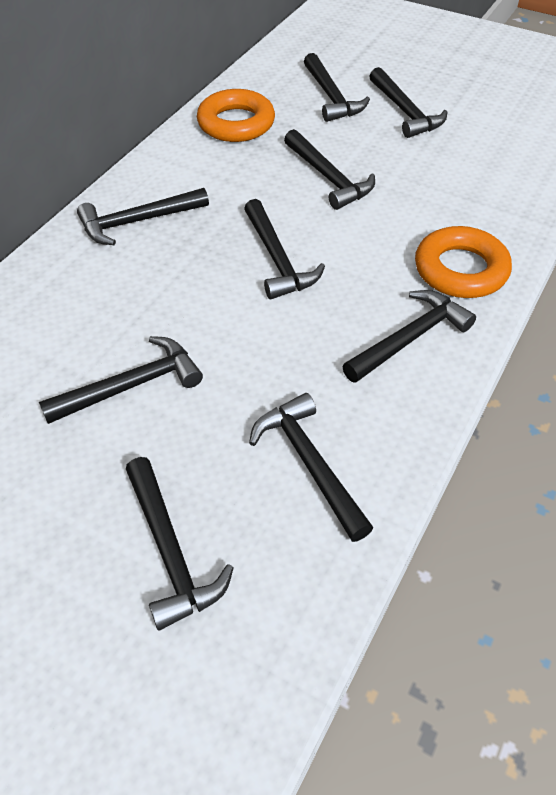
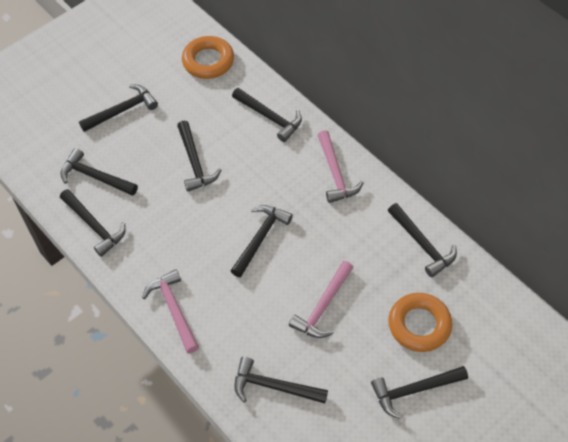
pink hammer: 0 -> 3

